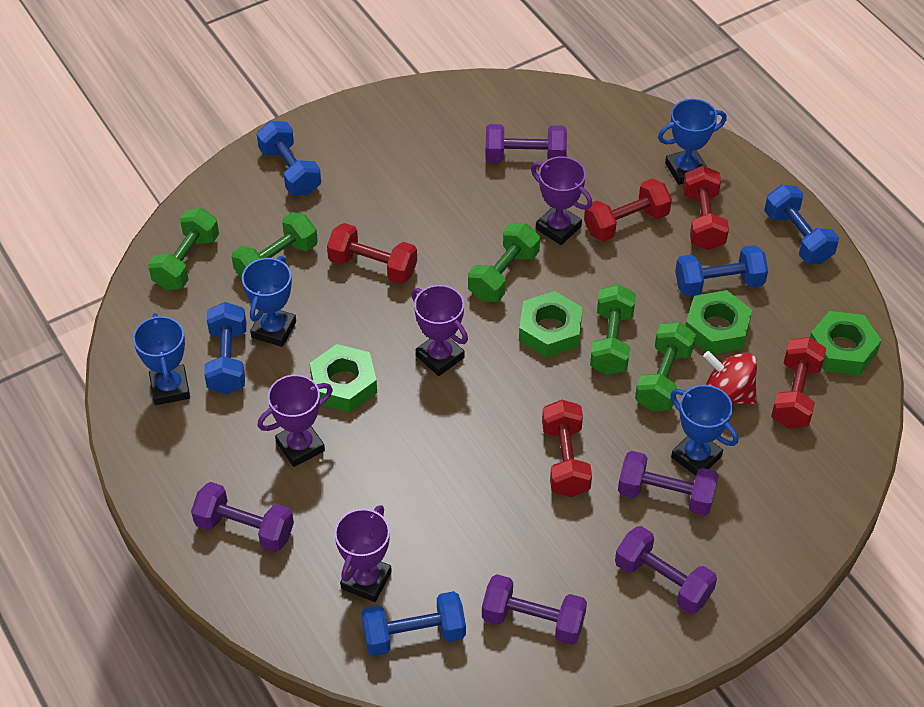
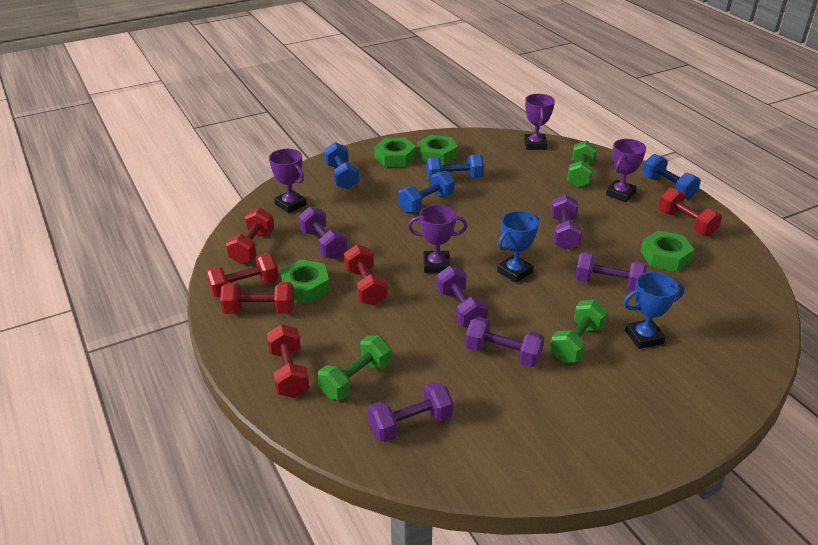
blue dumbbell: 5 -> 4
blue trophy: 4 -> 2
green dumbbell: 5 -> 3
purple dumbbell: 5 -> 6
red dumbbell: 5 -> 6
red spinning top: 1 -> 0

